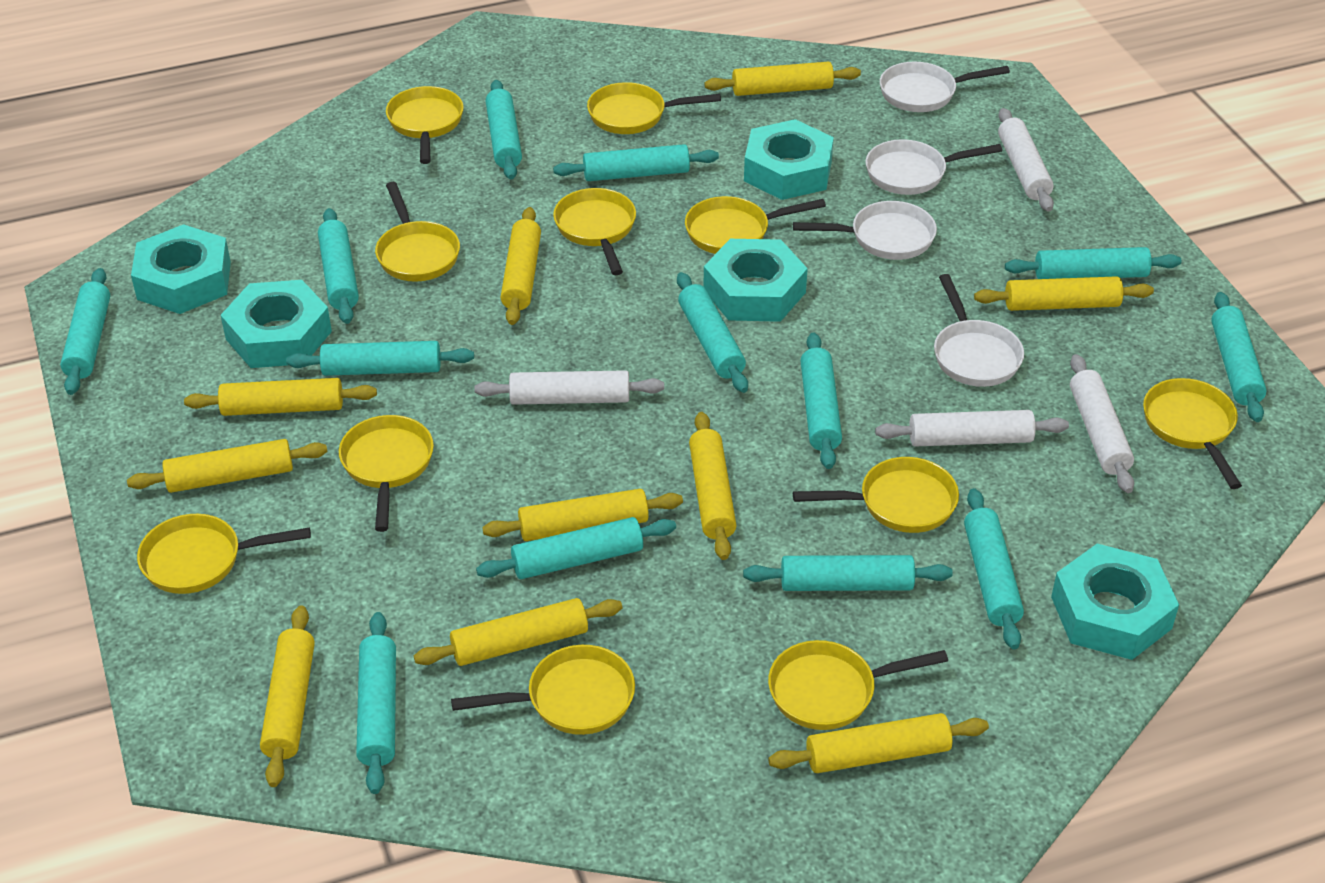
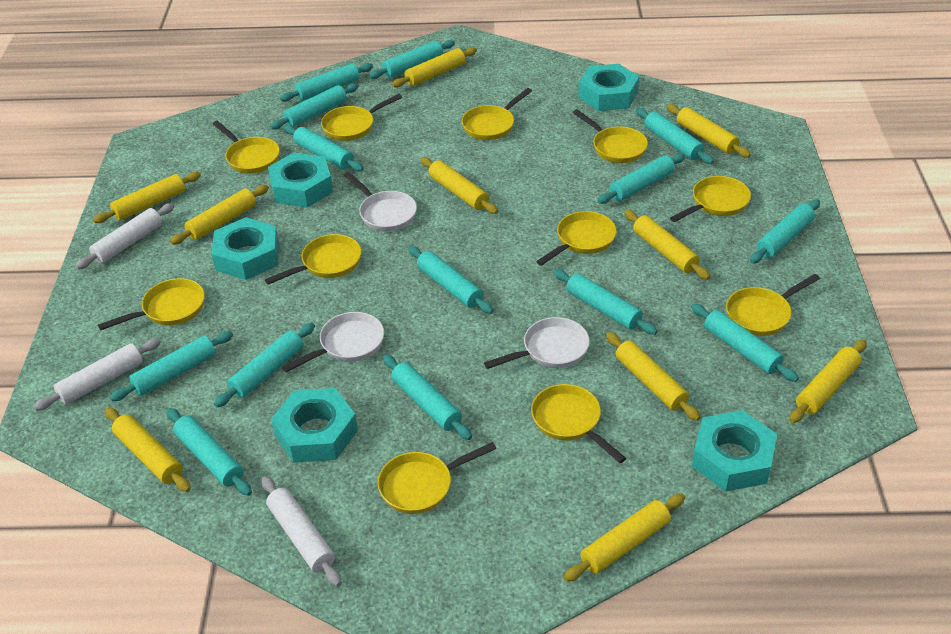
turquoise rolling pin: 13 -> 14
white pan: 4 -> 3
white rolling pin: 4 -> 3

